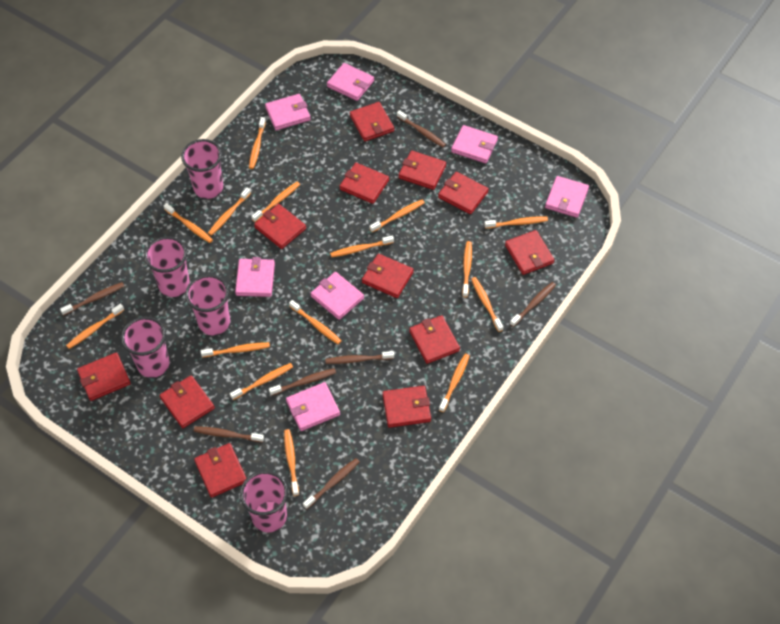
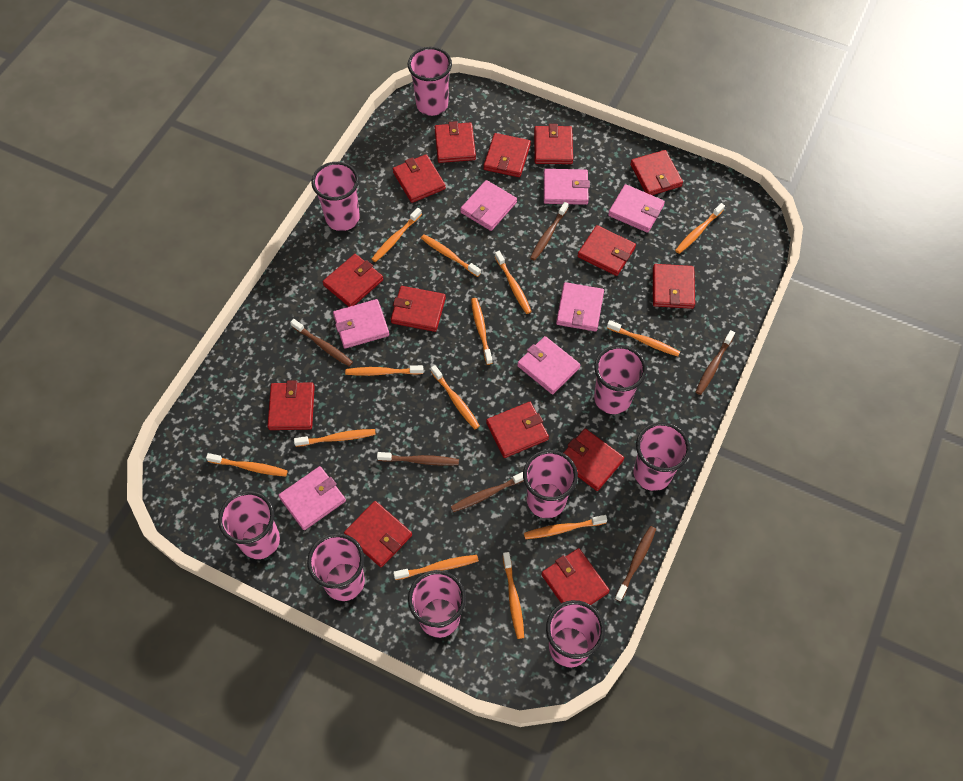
brown toothbrush: 7 -> 6
orange toothbrush: 15 -> 13
pink cup: 5 -> 9
red wallet: 12 -> 14

